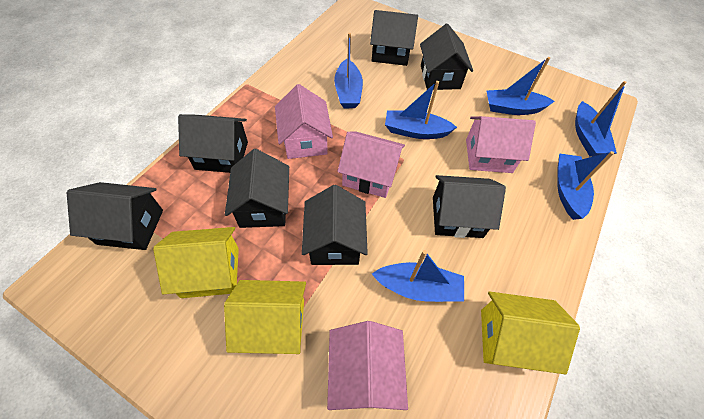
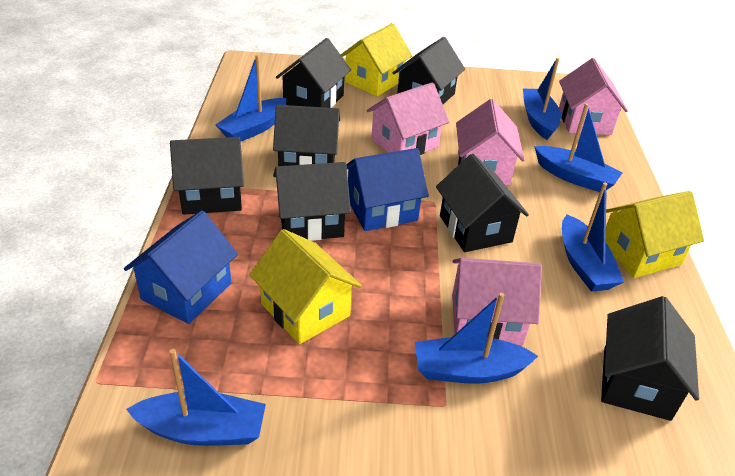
blue house: 0 -> 2

